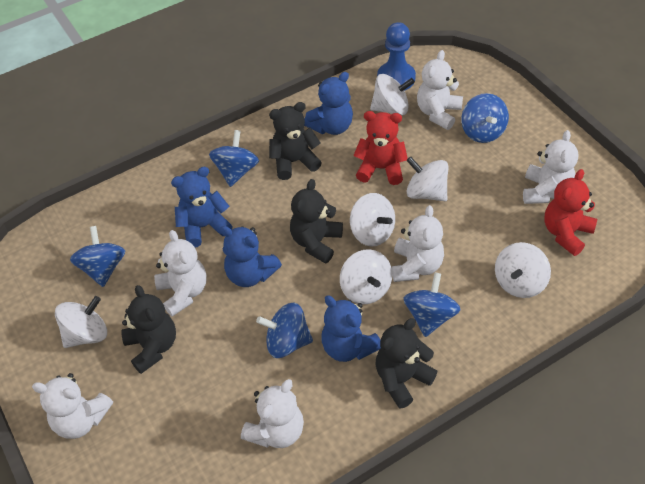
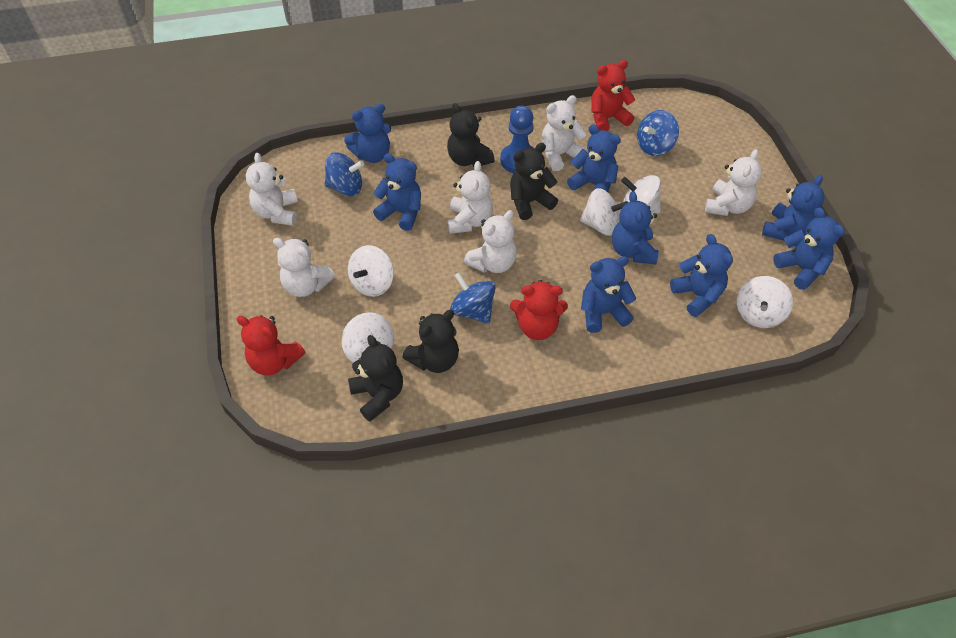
blue spinning top: 5 -> 3
blue teddy bear: 4 -> 8
red teddy bear: 2 -> 3
white spinning top: 6 -> 5

